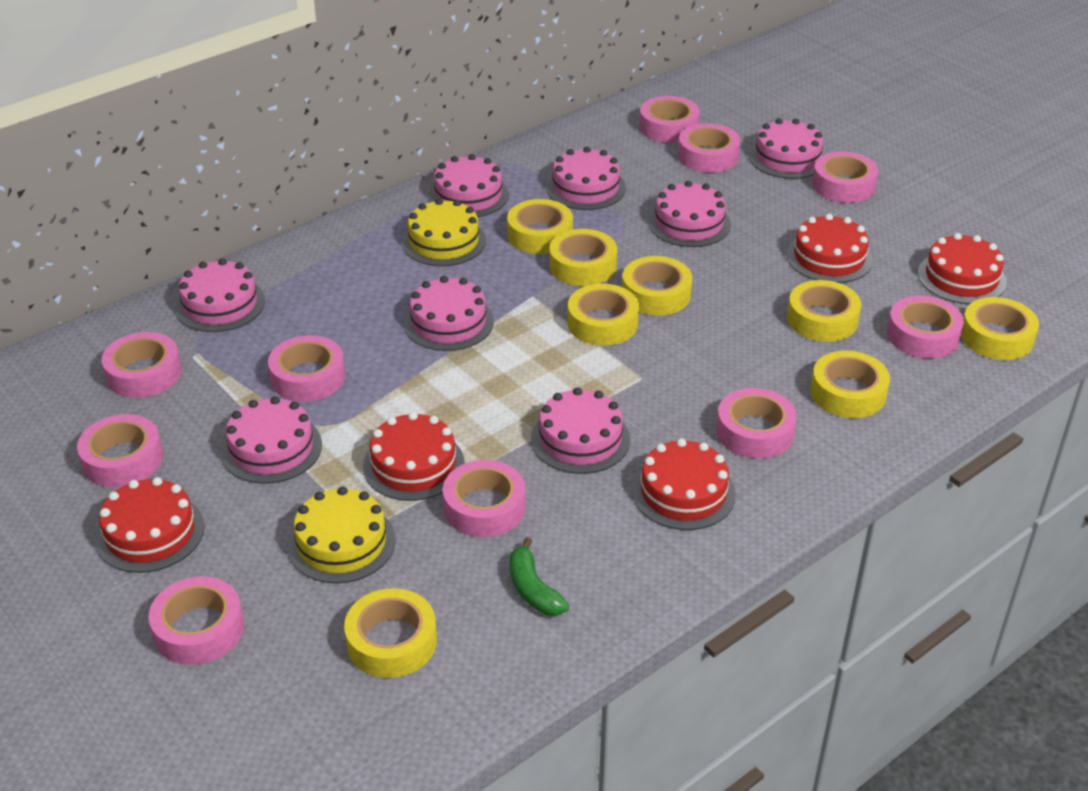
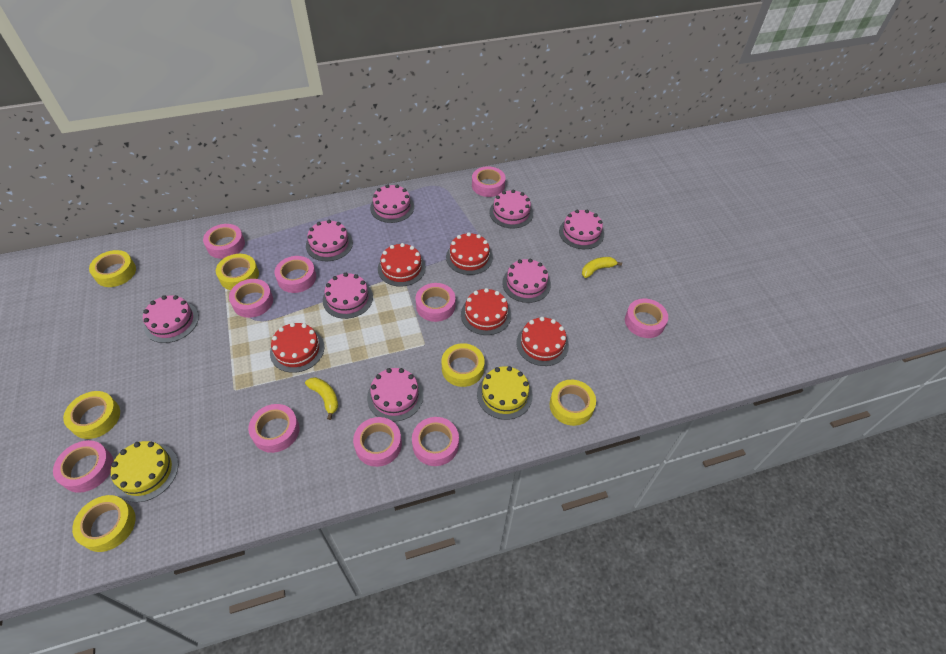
green banana: 1 -> 0
yellow banana: 0 -> 2
yellow tape: 8 -> 6

